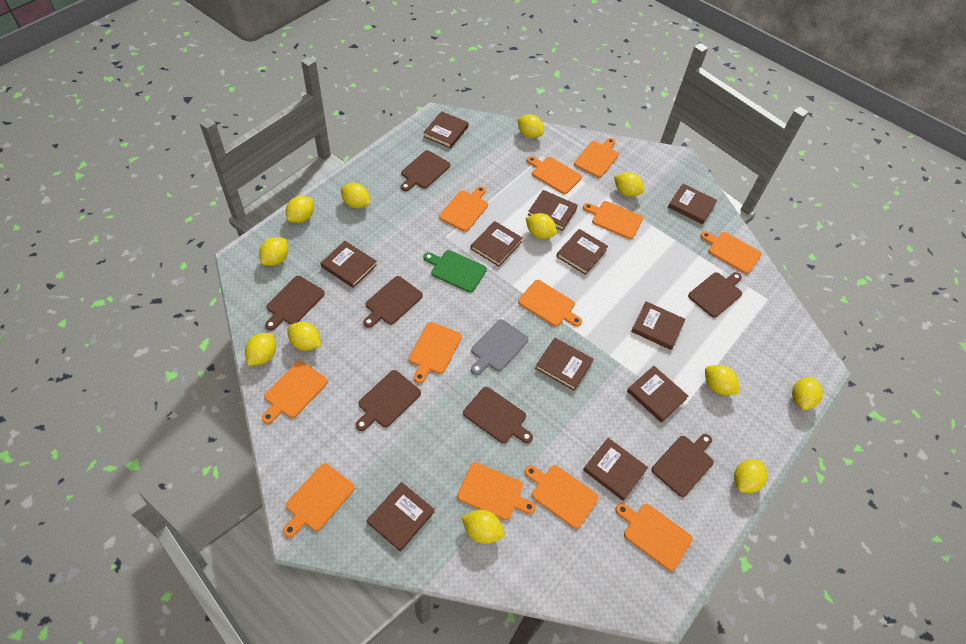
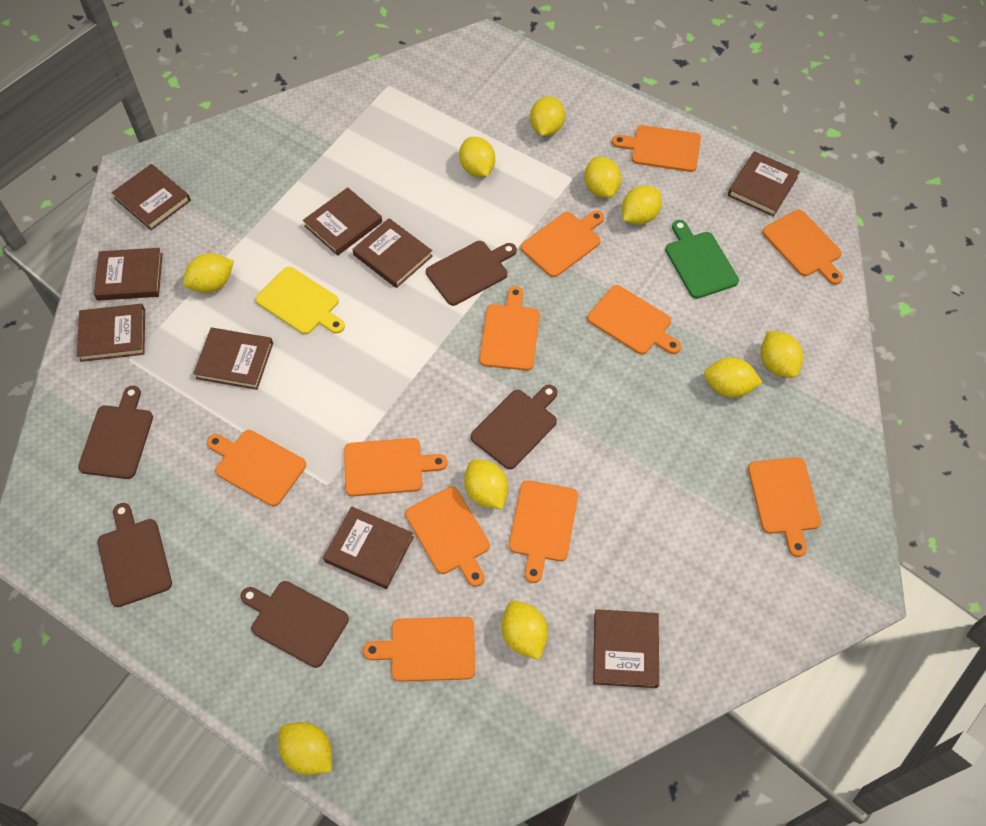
brown book: 11 -> 9
brown cutting board: 7 -> 5
grey cutting board: 1 -> 0
orange cutting board: 12 -> 11
yellow cutting board: 0 -> 1
yellow lemon: 12 -> 10

